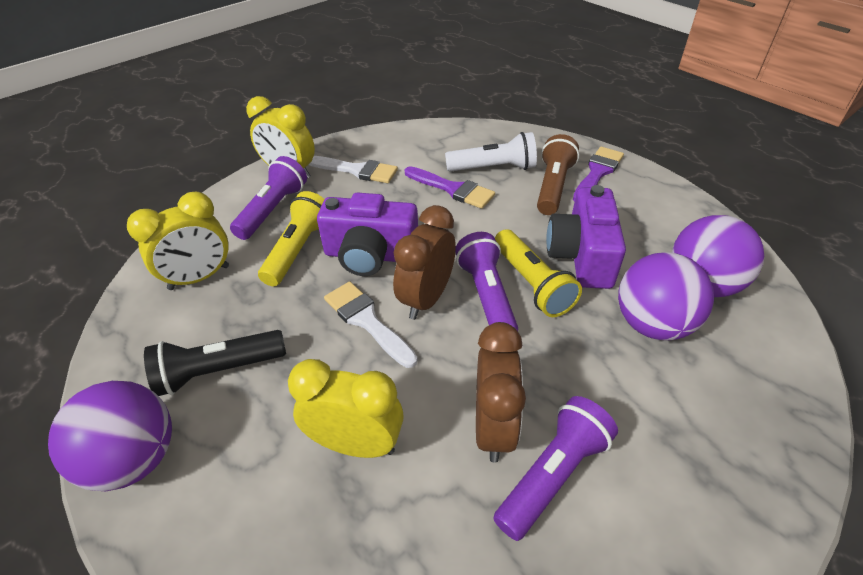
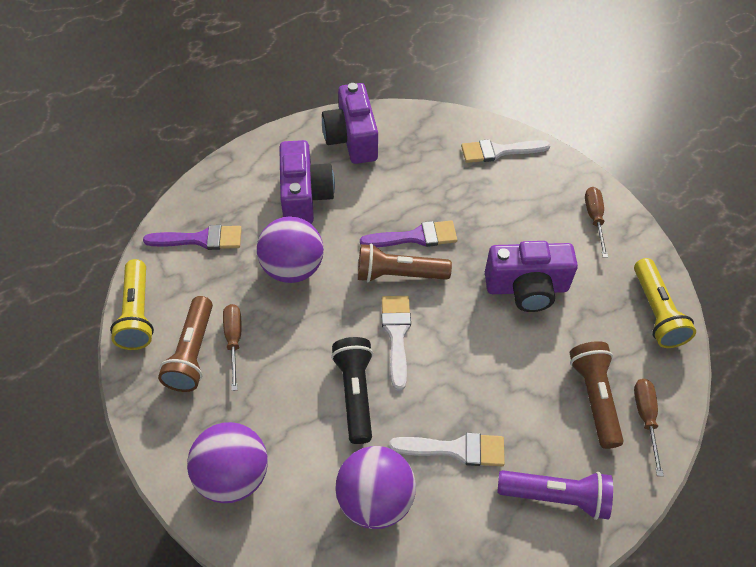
brown clock: 2 -> 0
brown flashlight: 1 -> 3
brown screwdriver: 0 -> 3
purple camera: 2 -> 3
purple flashlight: 3 -> 1
white brush: 2 -> 3
white flashlight: 1 -> 0
yellow clock: 3 -> 0

